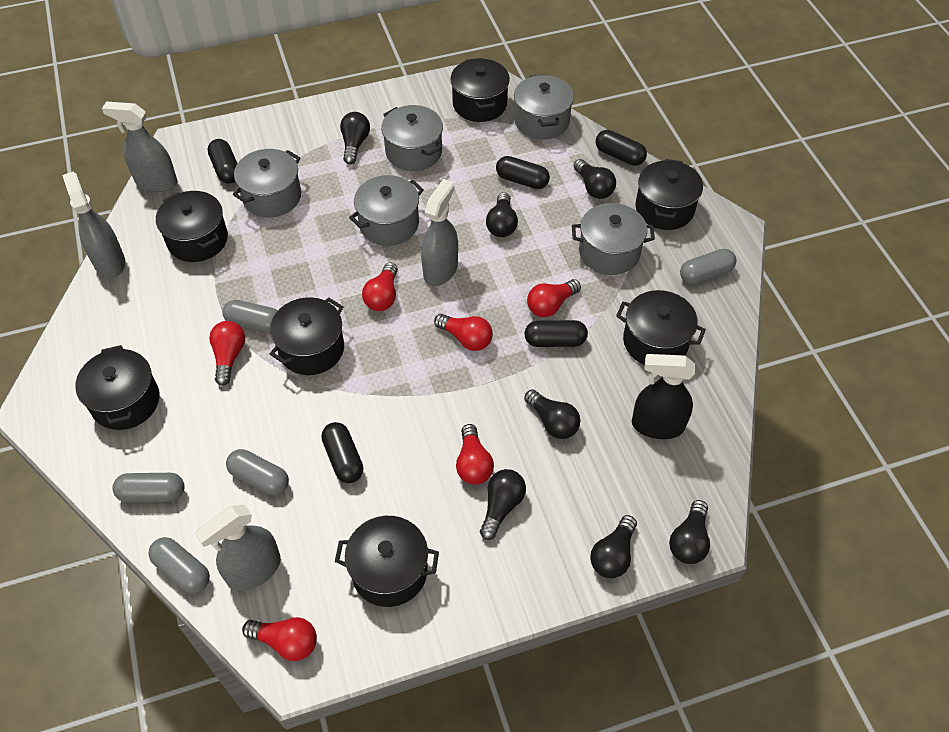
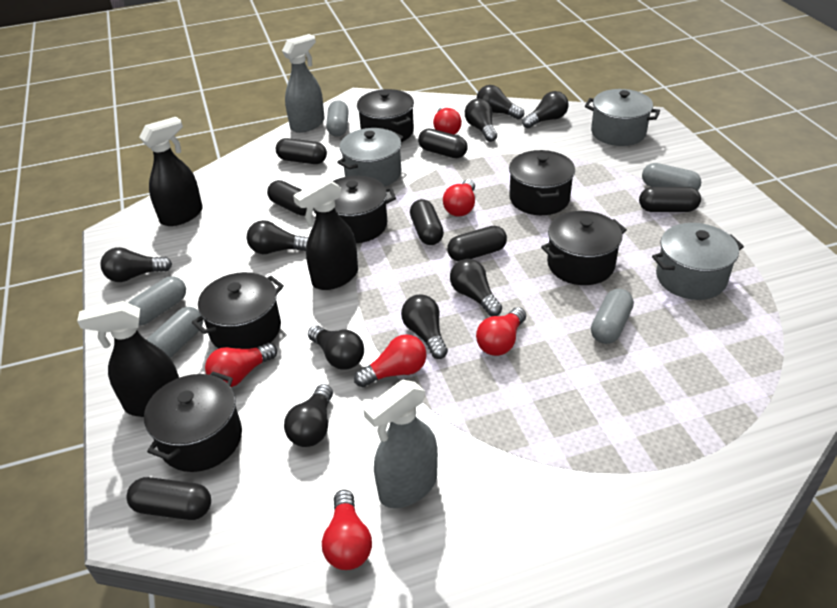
black capsule: 5 -> 7
black light bulb: 7 -> 9
black pot: 7 -> 6
black spray bottle: 1 -> 3
grey pot: 5 -> 3
grey spray bottle: 4 -> 2

